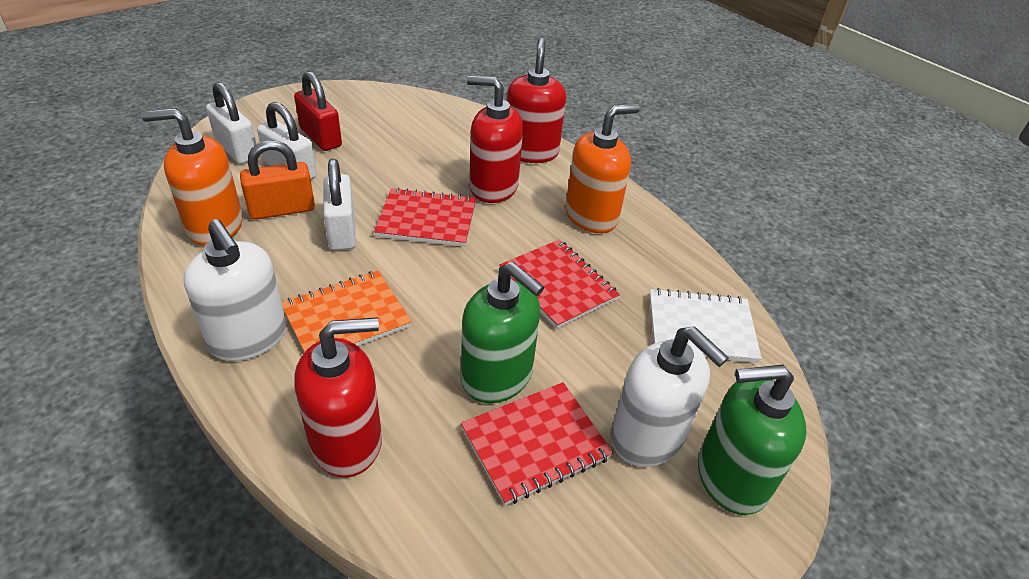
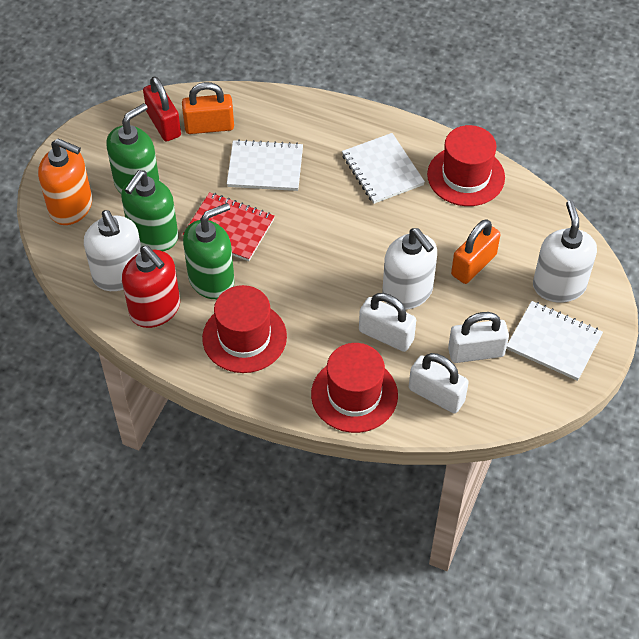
green soap dispenser: 2 -> 3
orange notebook: 1 -> 0
orange padlock: 1 -> 2
orange soap dispenser: 2 -> 1
red hat: 0 -> 3
red notebook: 3 -> 1
red soap dispenser: 3 -> 1
white notebook: 1 -> 3
white soap dispenser: 2 -> 3

